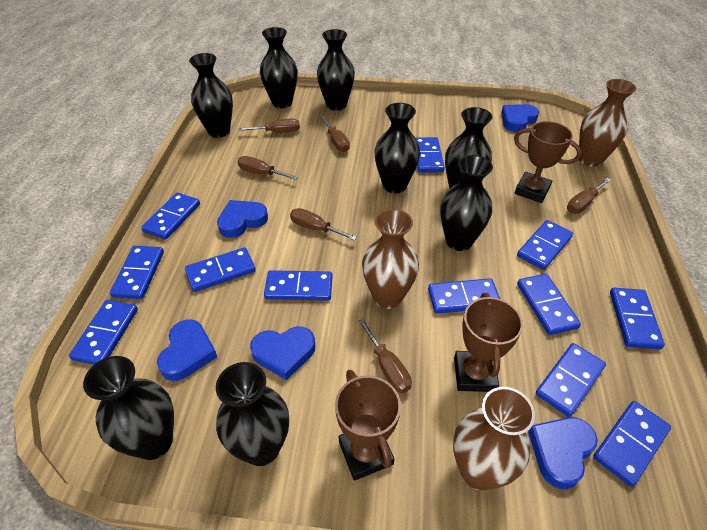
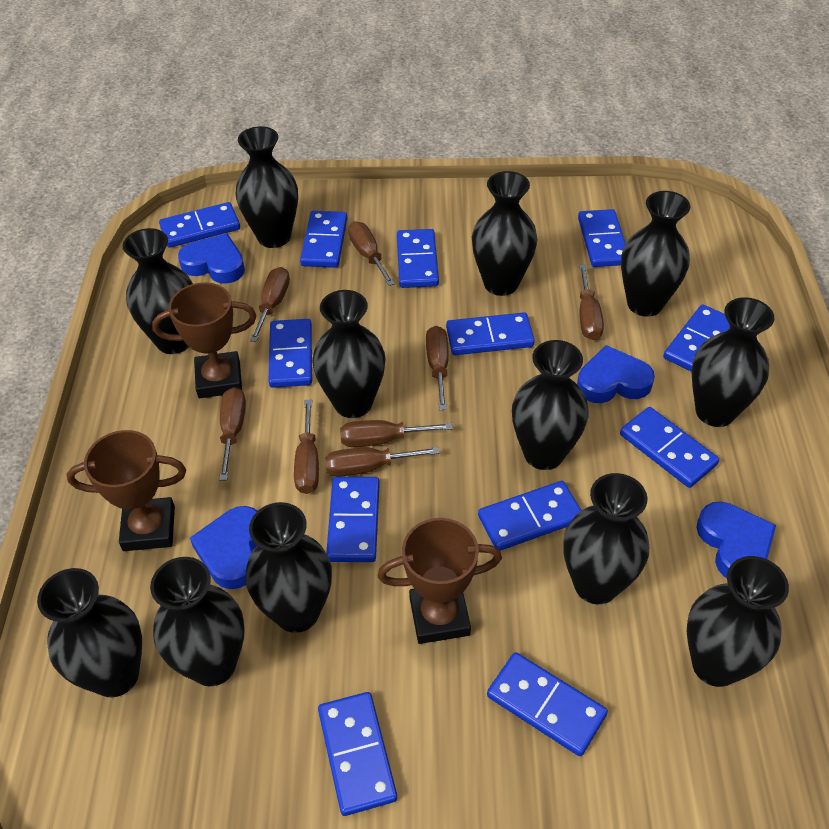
black vase: 8 -> 12
blue heart: 5 -> 4
brown screwdriver: 6 -> 8
brown vase: 3 -> 0

